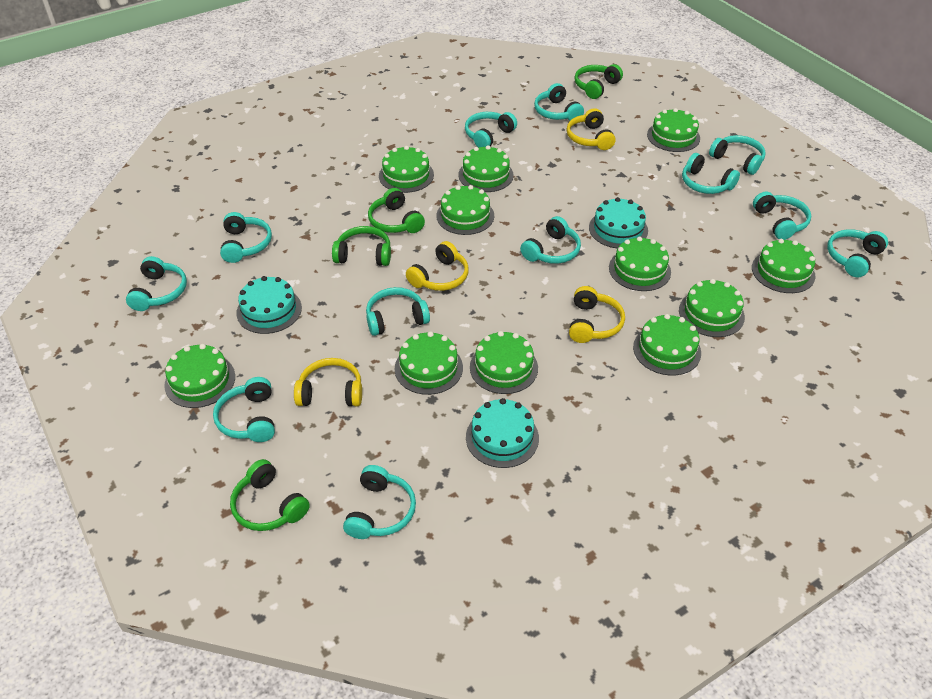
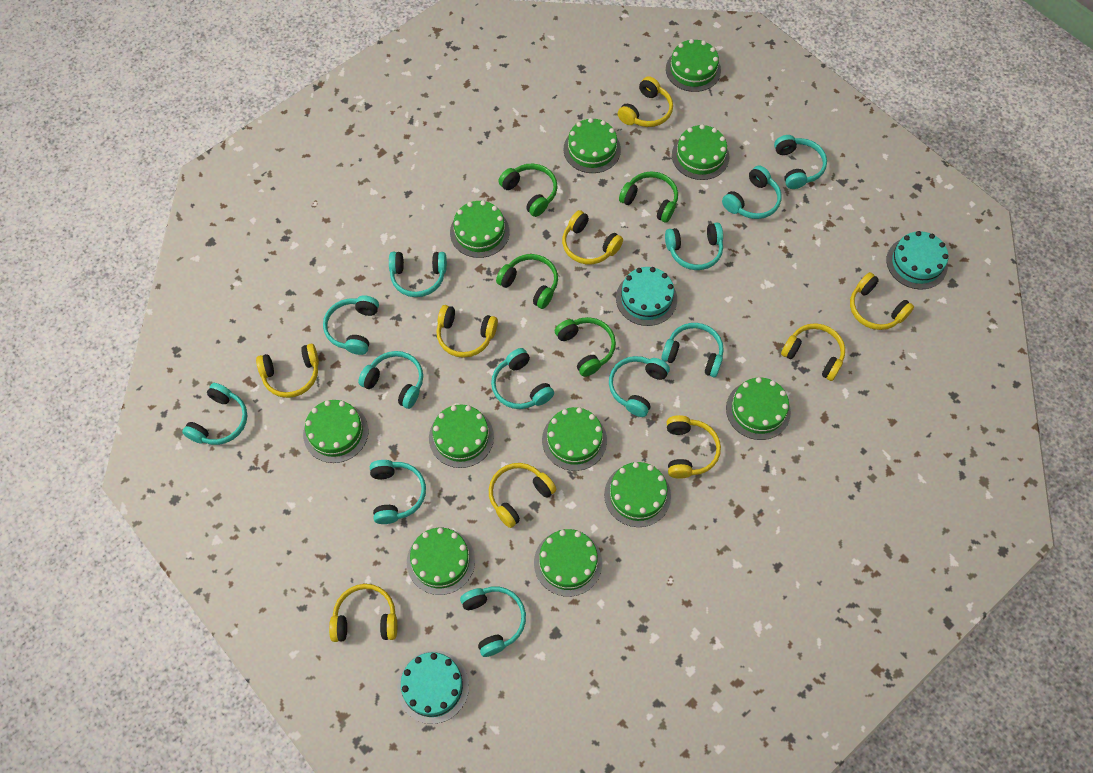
yellow headphones: 4 -> 9

